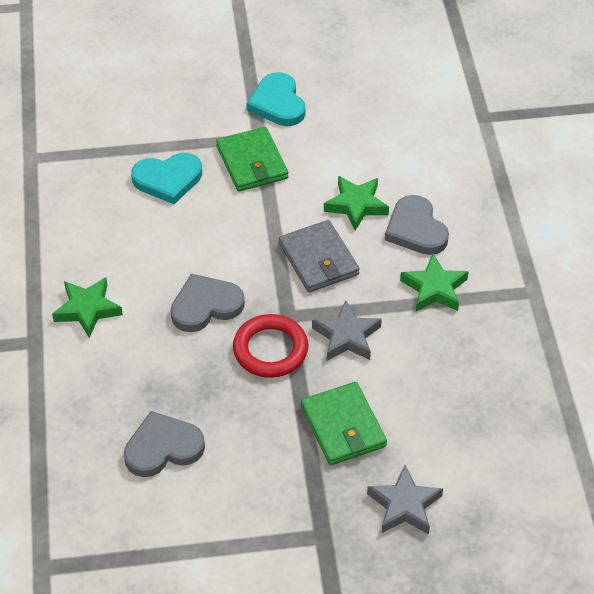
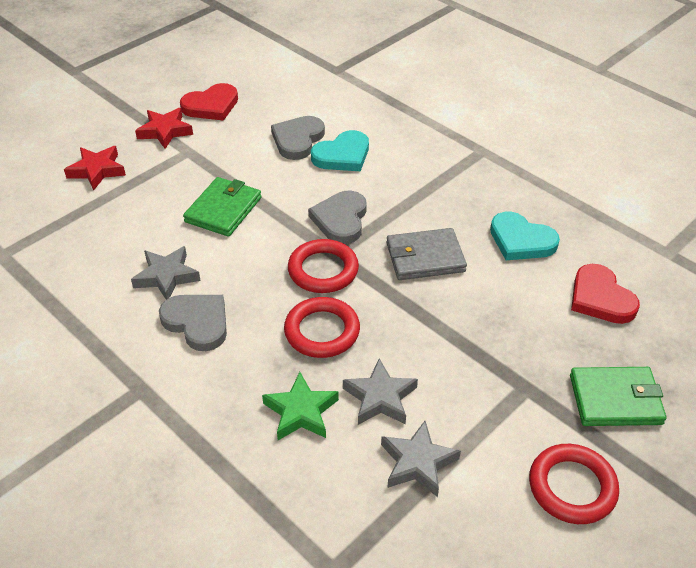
green star: 3 -> 1
grey star: 2 -> 3
red heart: 0 -> 2
red ring: 1 -> 3
red star: 0 -> 2

